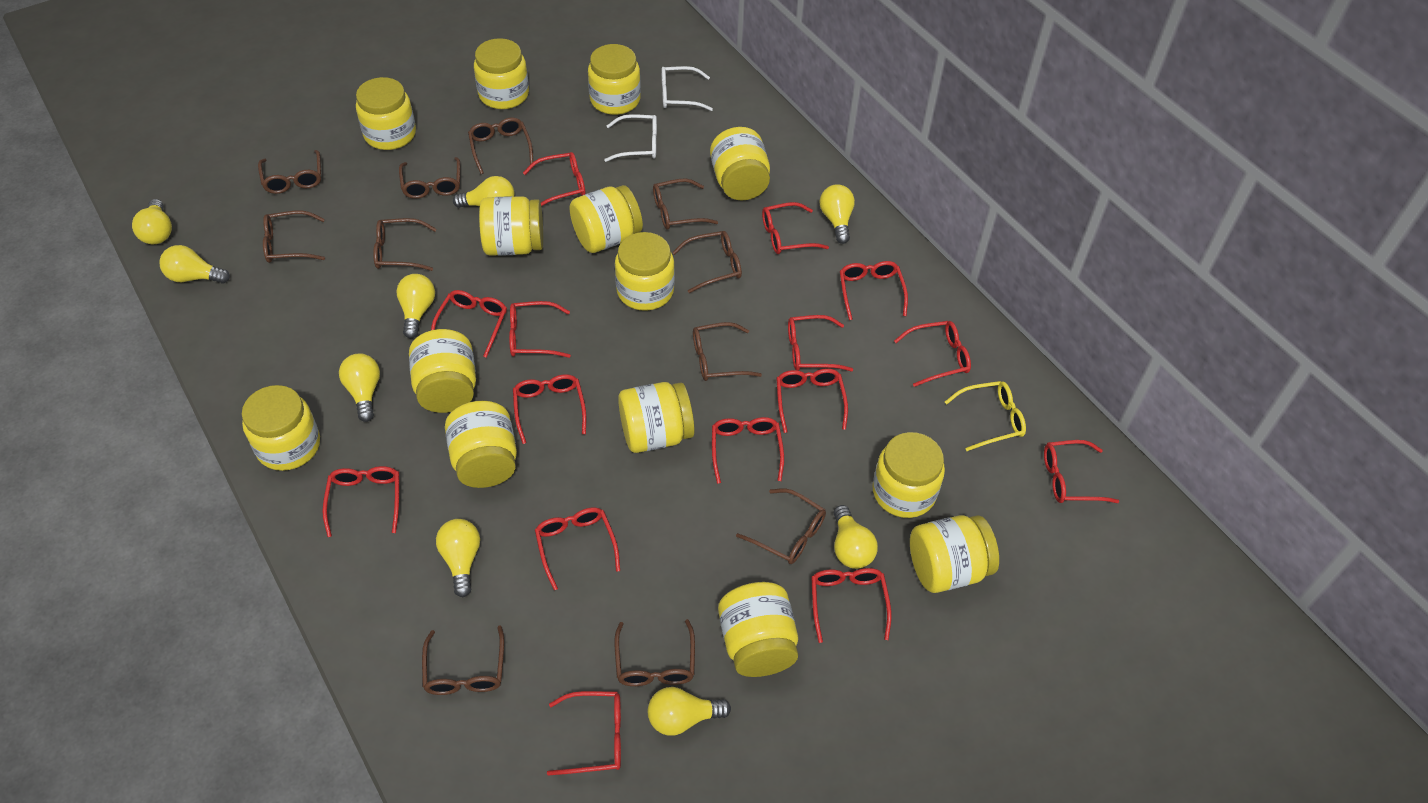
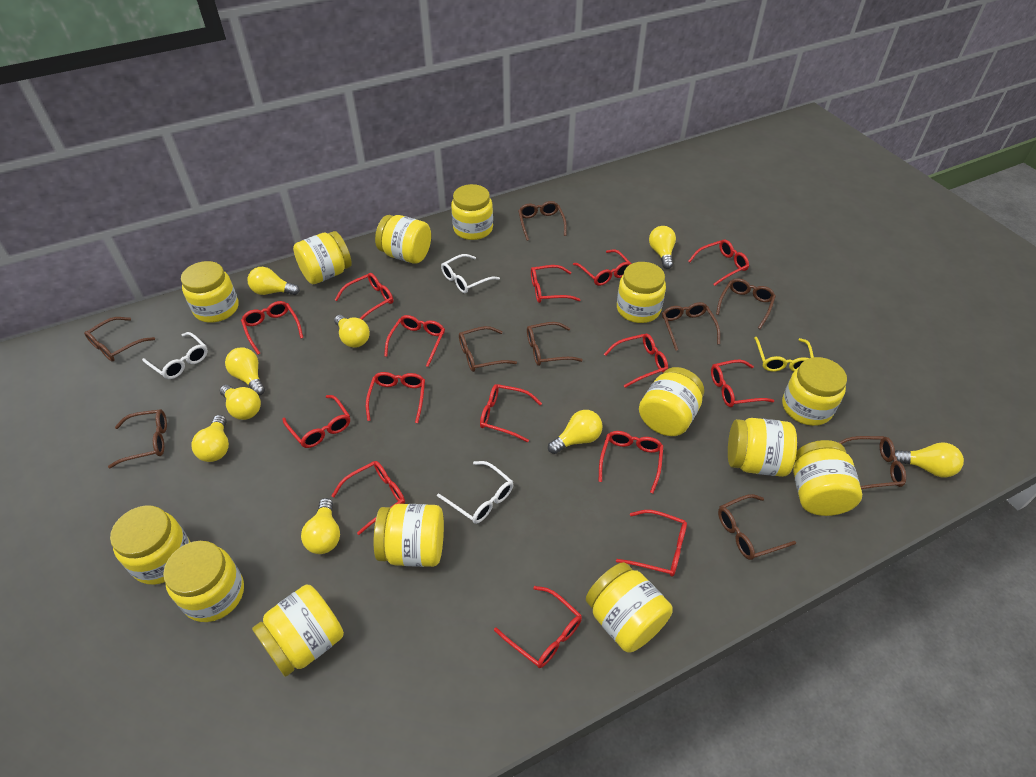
brown glasses: 11 -> 9
white glasses: 2 -> 3

